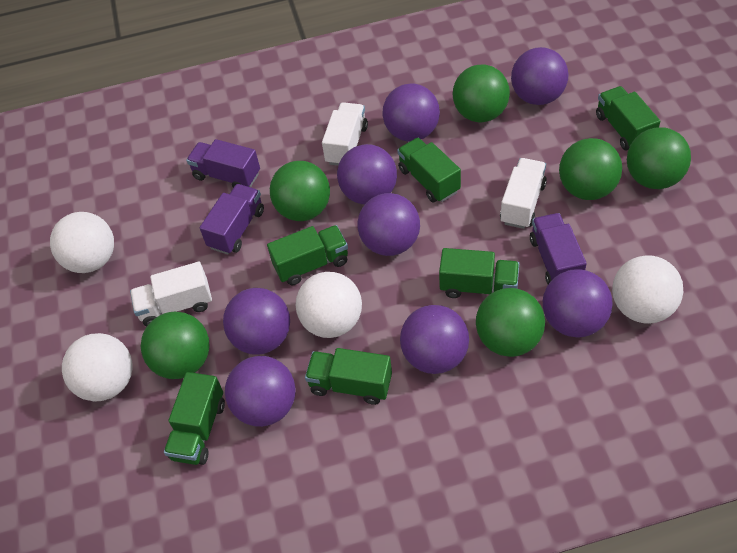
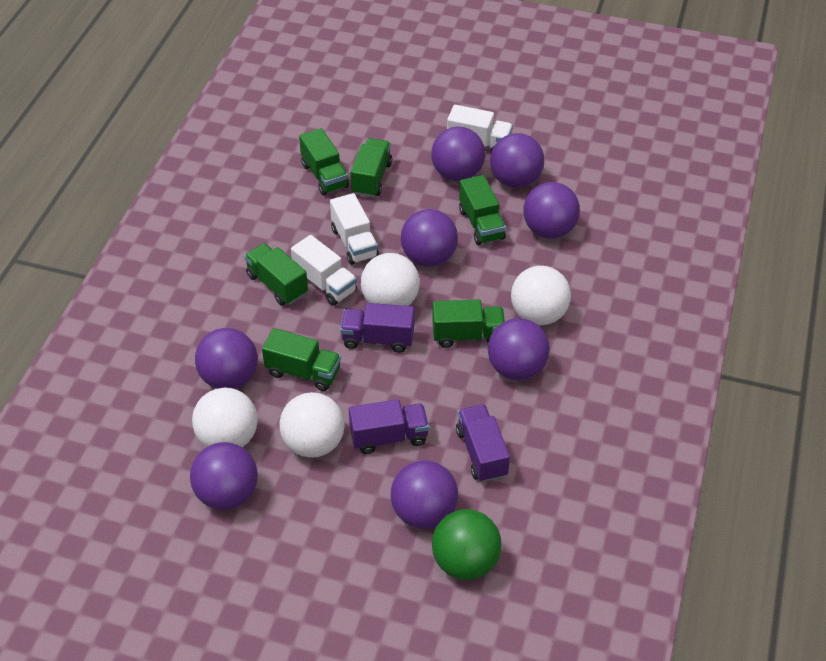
green ball: 6 -> 1

